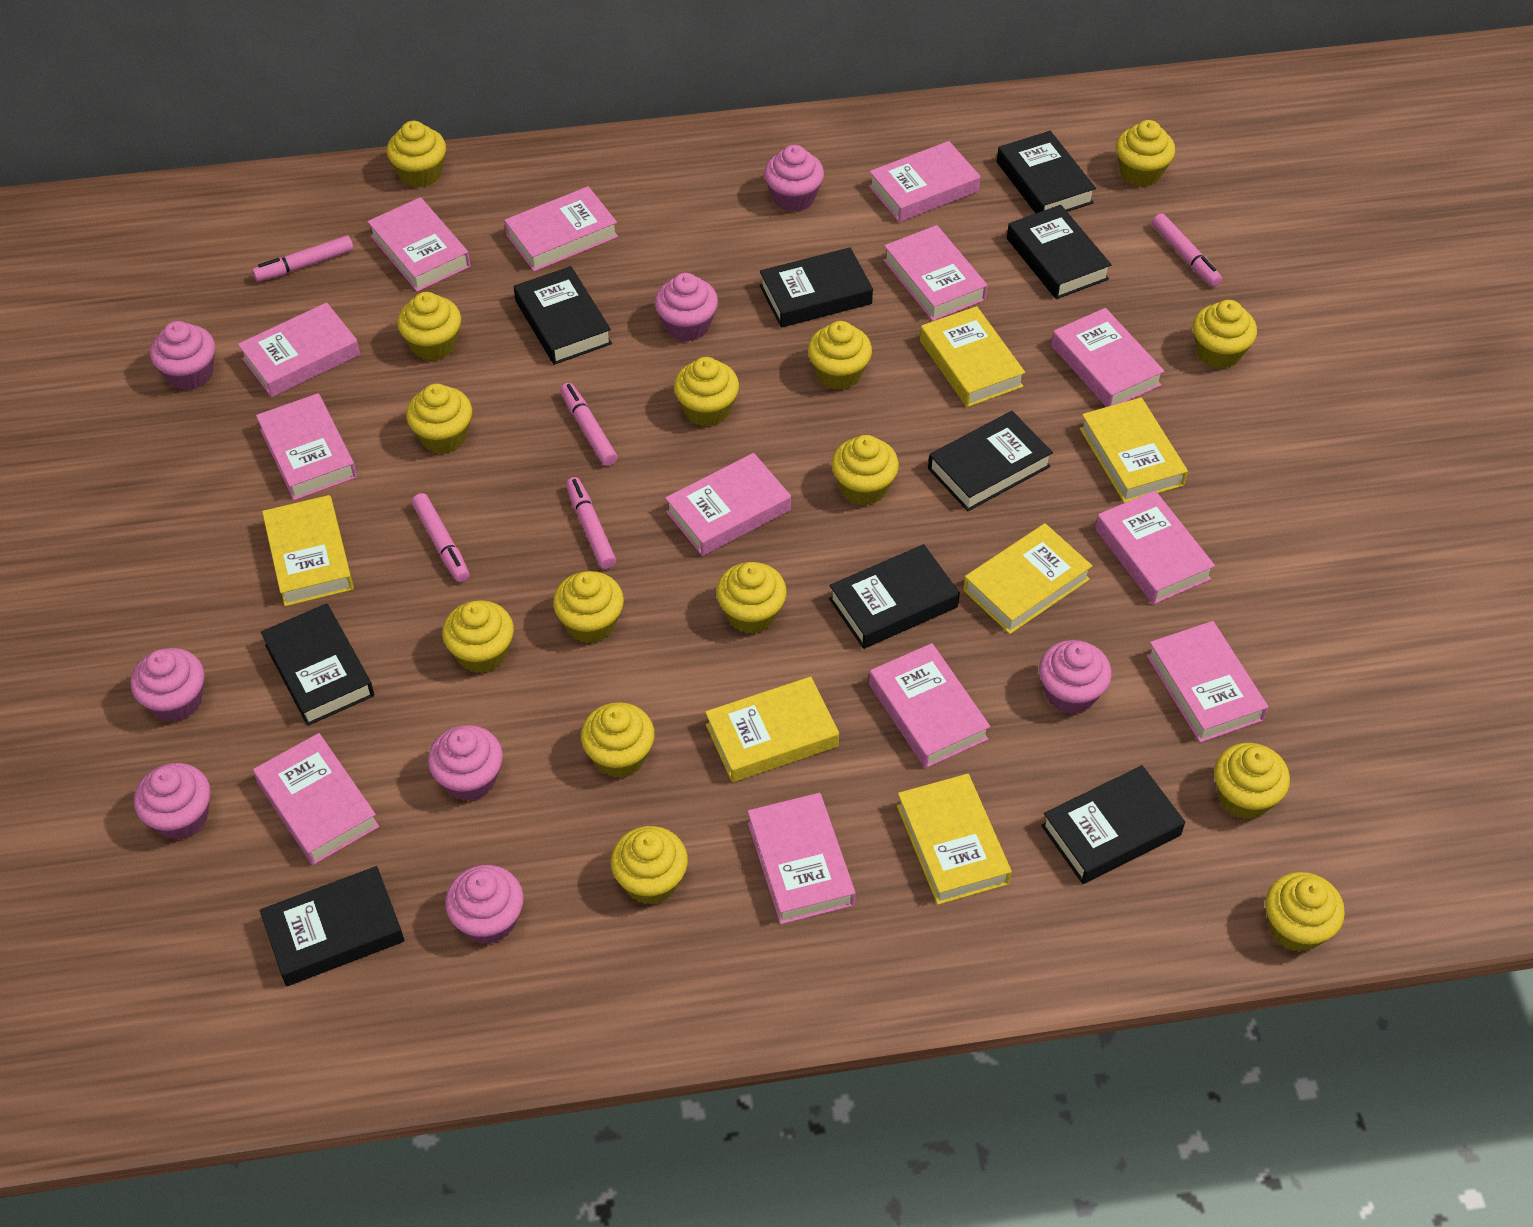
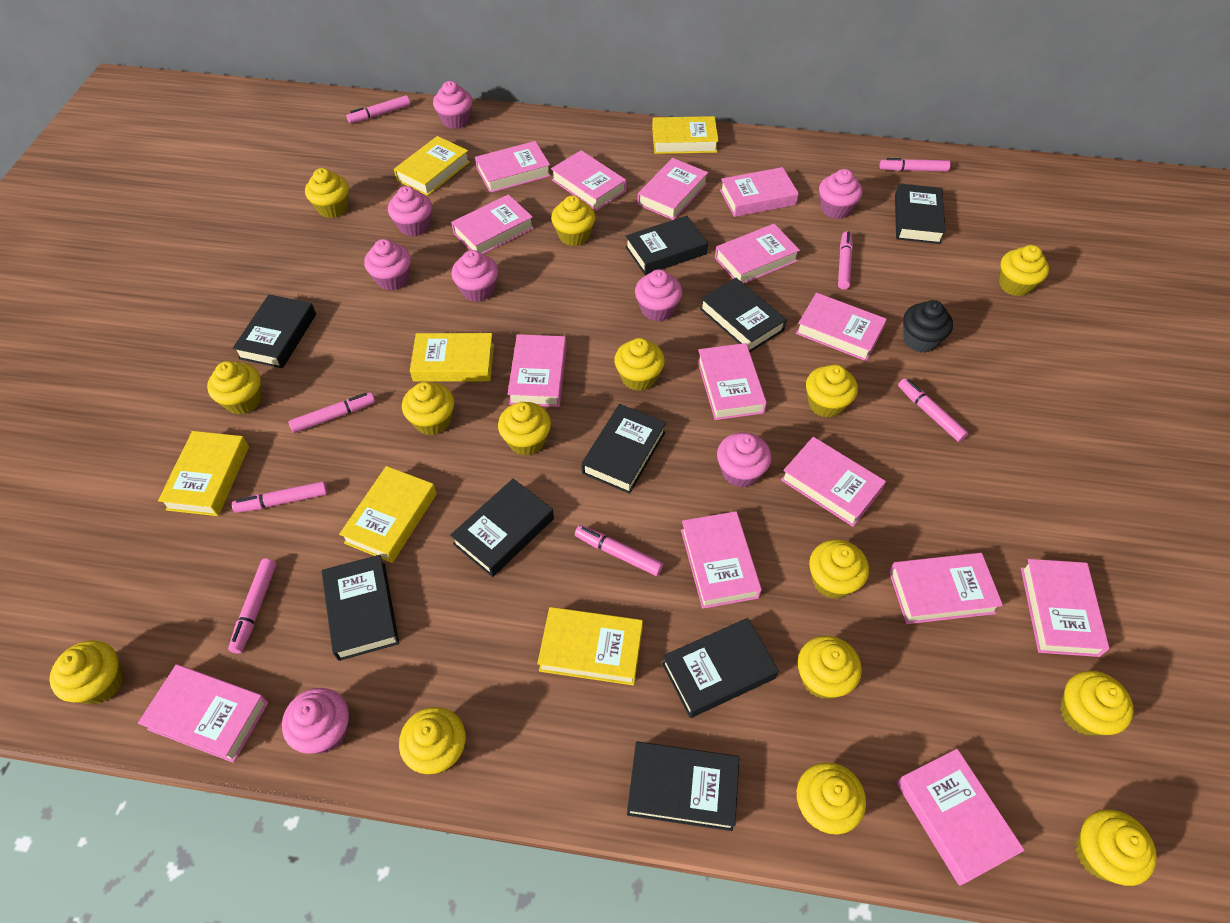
black cupcake: 0 -> 1
pink book: 13 -> 15
pink marker: 5 -> 8

